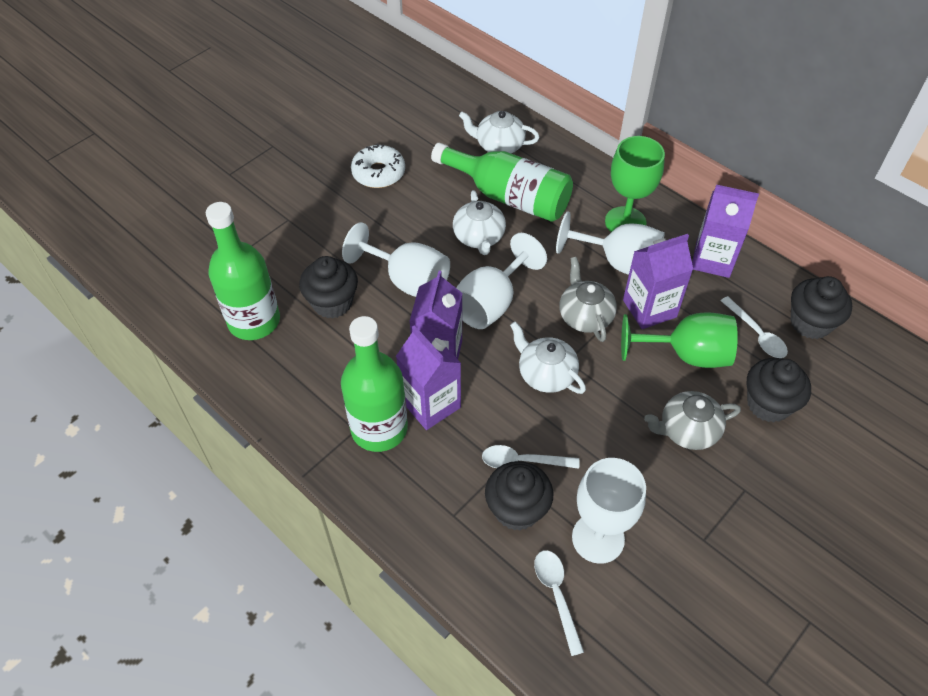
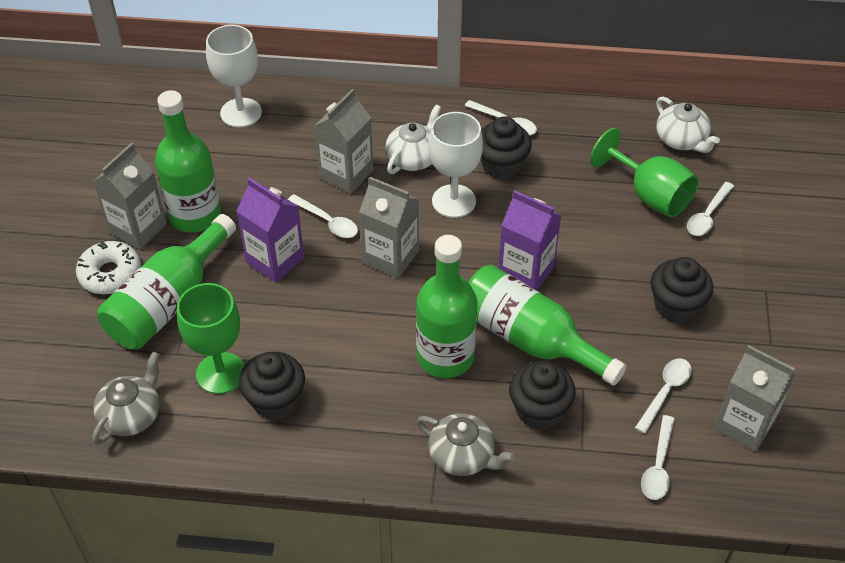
green bottle: 3 -> 4
grey carton: 0 -> 4
purple carton: 4 -> 2
white goblet: 4 -> 2
white spoon: 3 -> 5
white teapot: 3 -> 2

